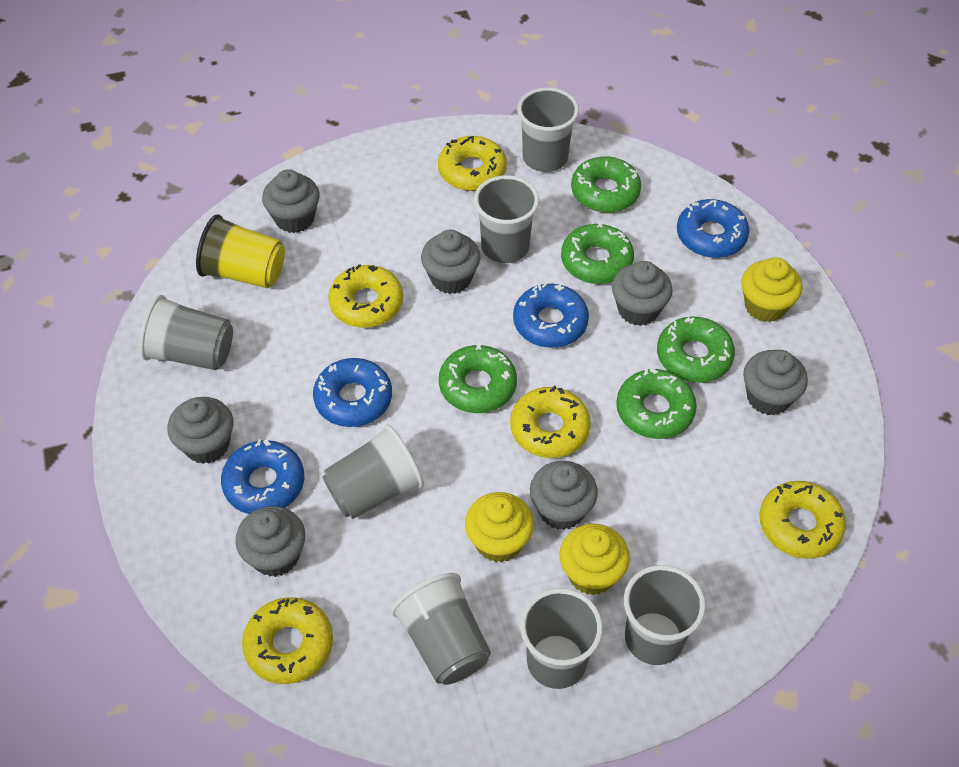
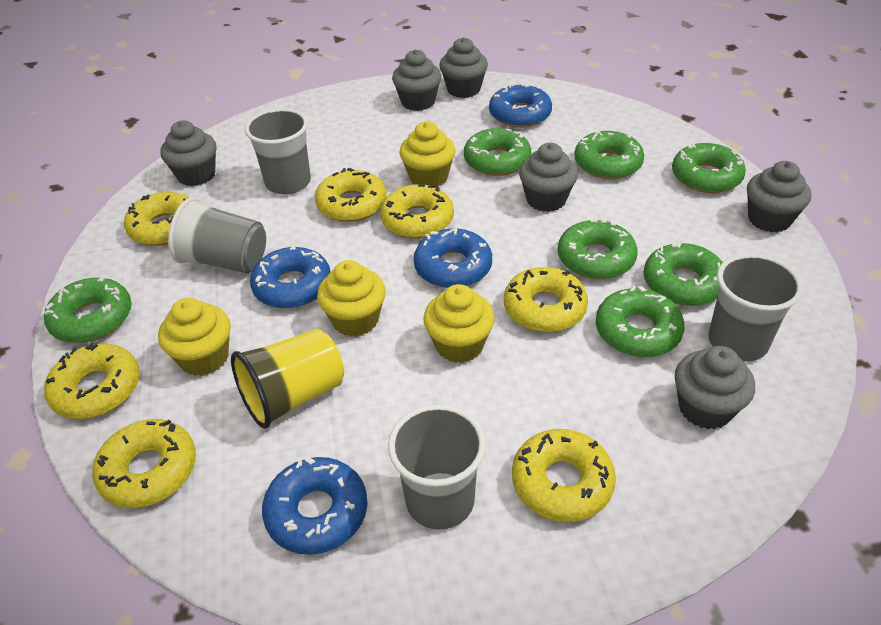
green donut: 5 -> 7
grey cup: 7 -> 4
grey cupcake: 7 -> 6
yellow cupcake: 3 -> 4
yellow donut: 5 -> 7

